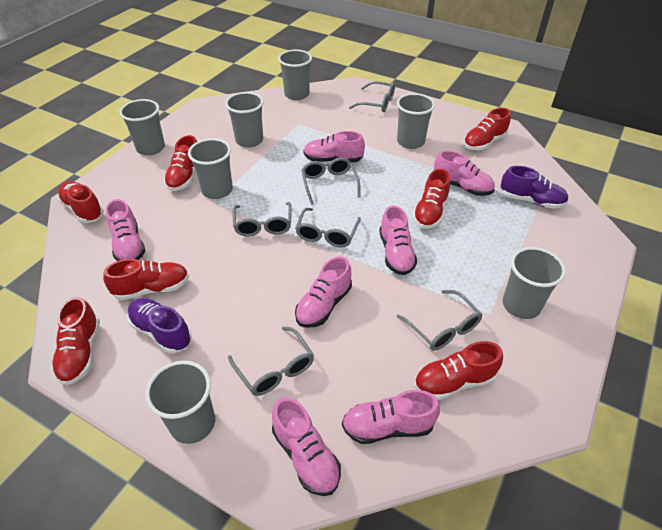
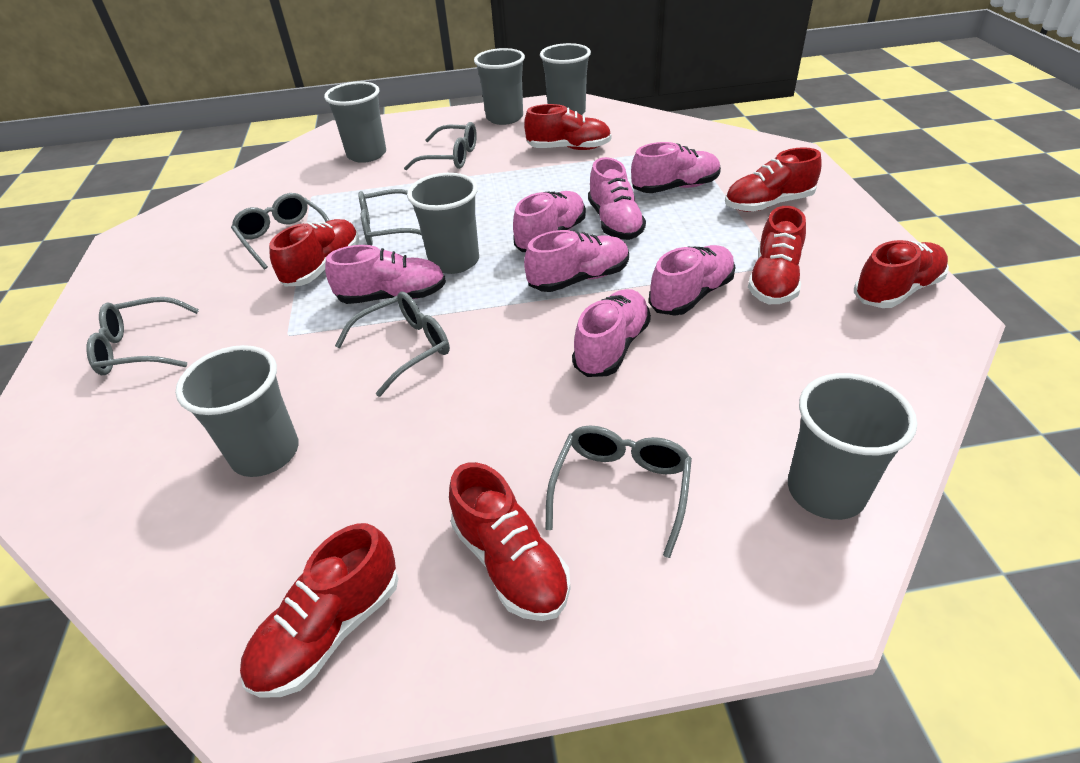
grey cup: 7 -> 6
purple shoe: 2 -> 0

